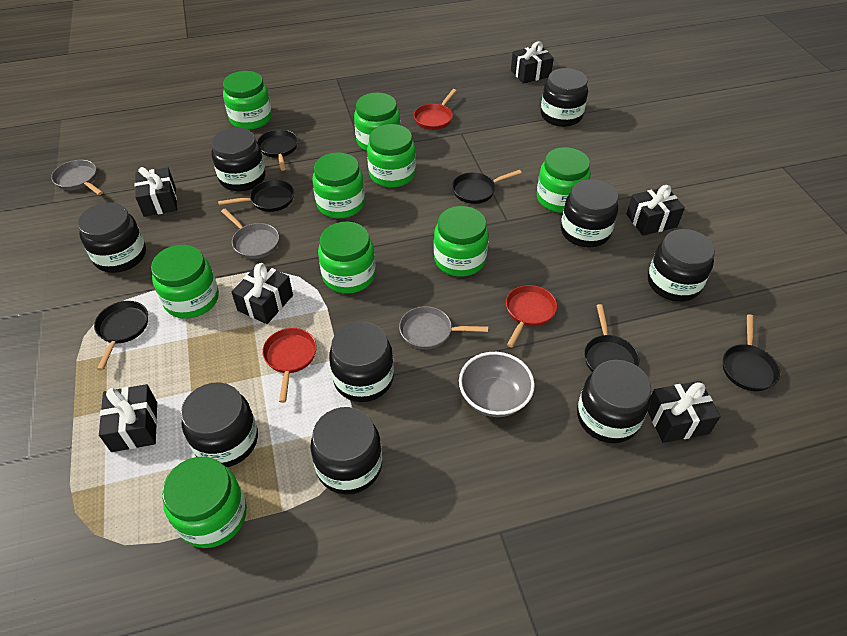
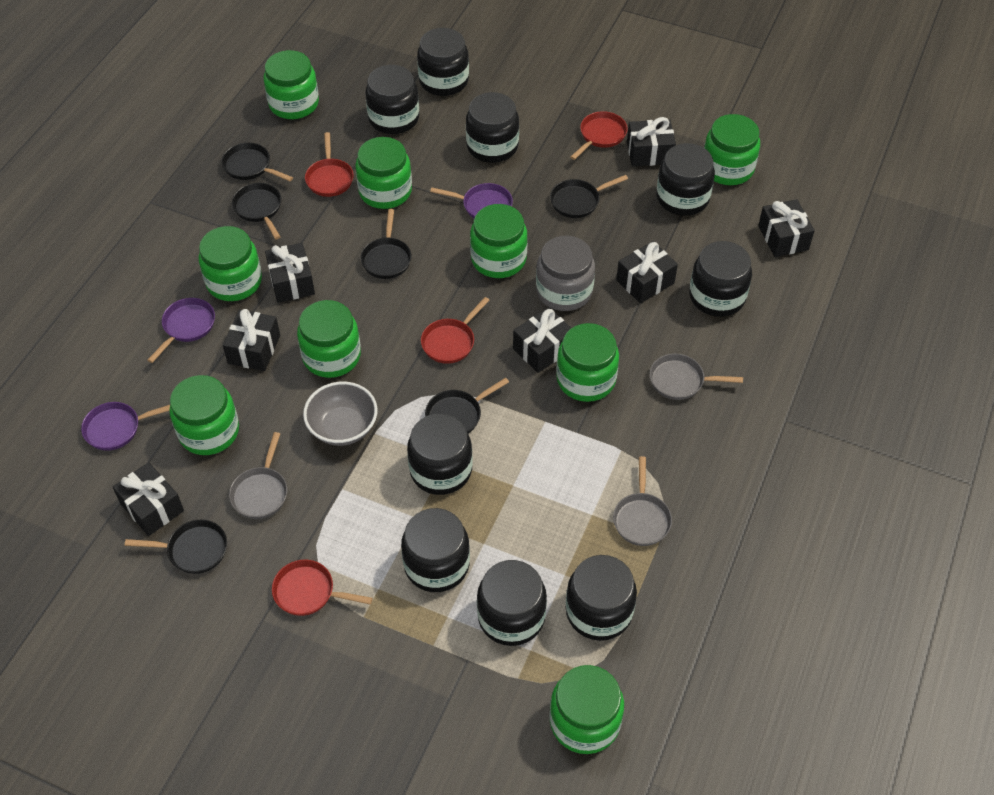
black gift: 6 -> 7
grey jar: 0 -> 1
purple pan: 0 -> 3
red pan: 3 -> 4

